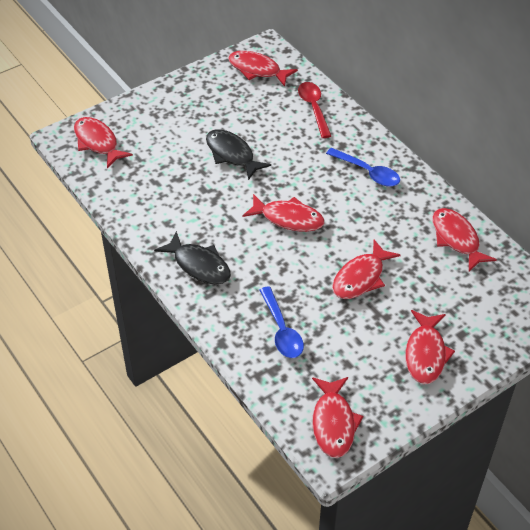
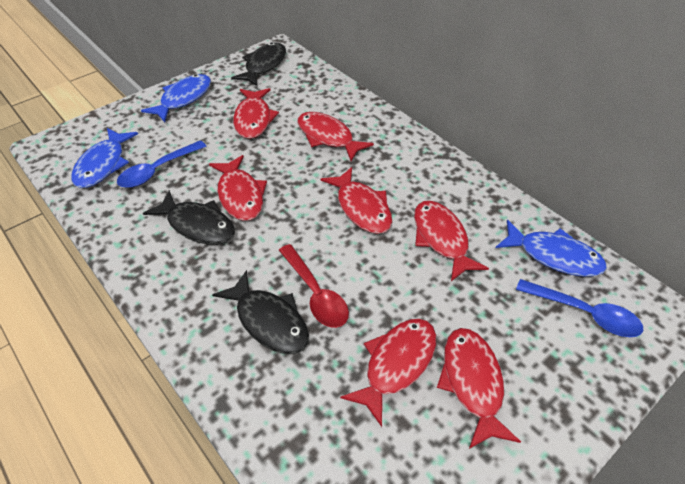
black fish: 2 -> 3
blue fish: 0 -> 3

